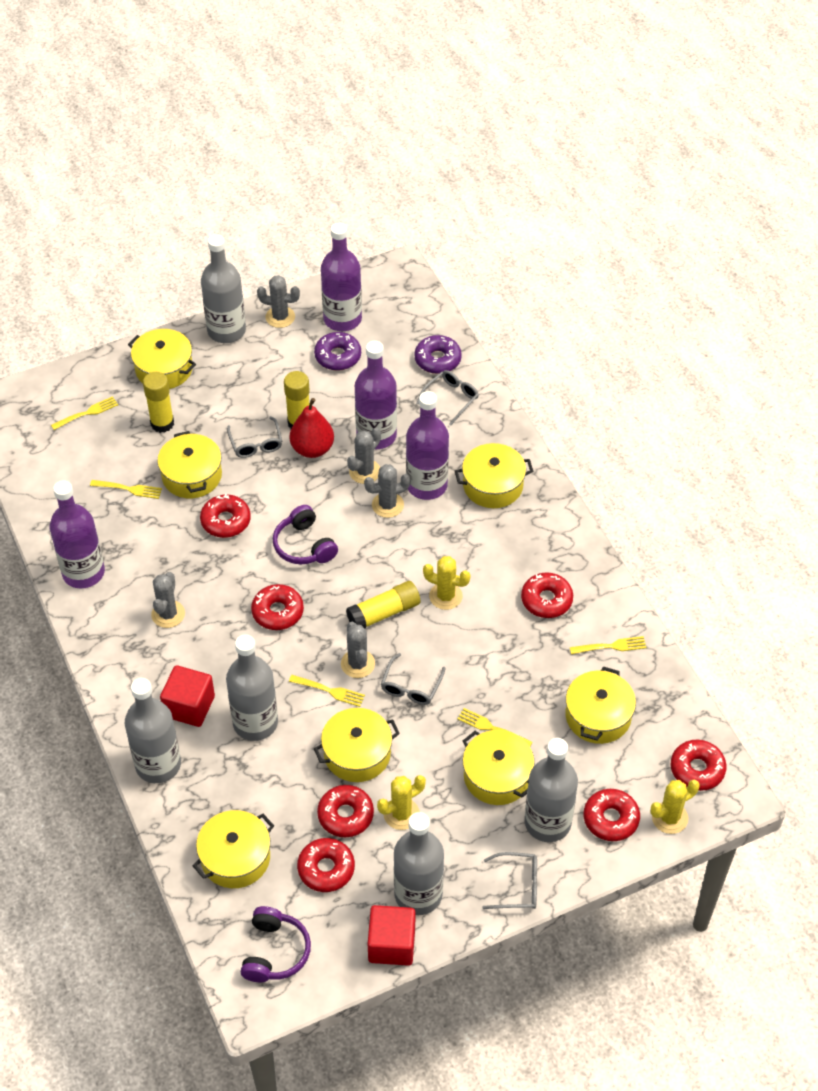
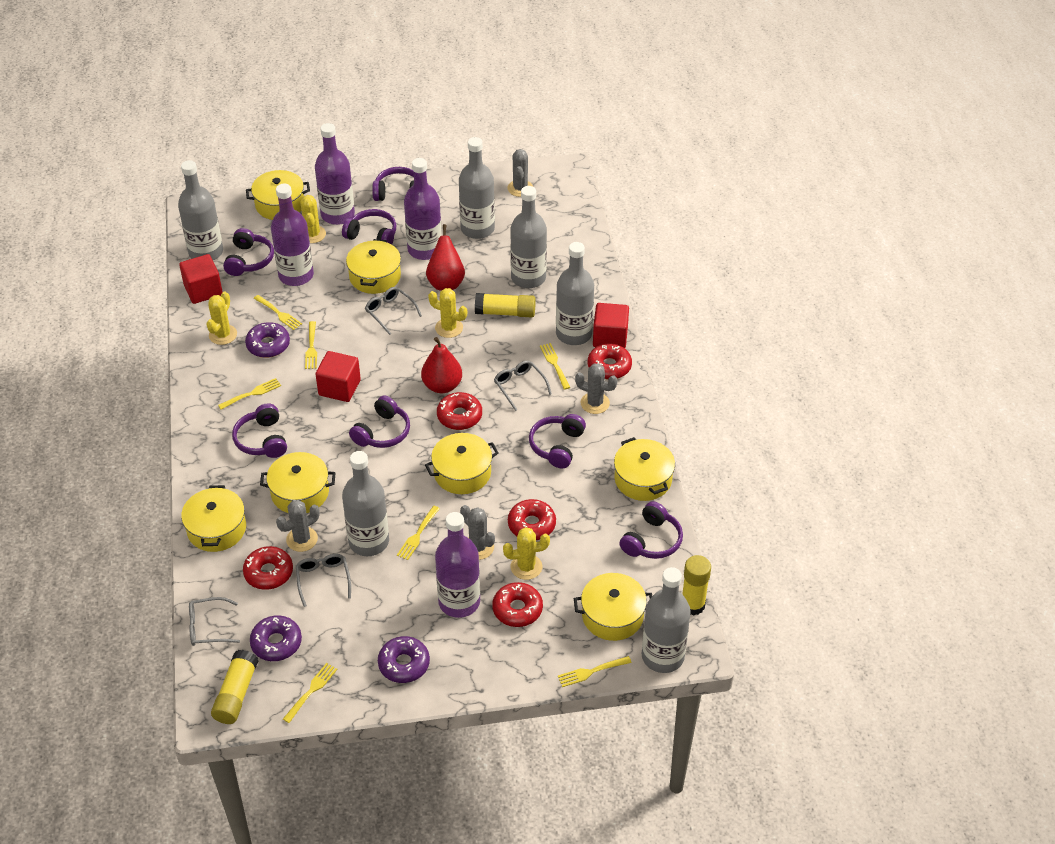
grey bottle: 5 -> 6
grey cactus: 5 -> 4
purple donut: 2 -> 3
purple headphones: 2 -> 7
red cube: 2 -> 3
red donut: 7 -> 5
red pear: 1 -> 2
yellow cactus: 3 -> 4
yellow fork: 5 -> 7

